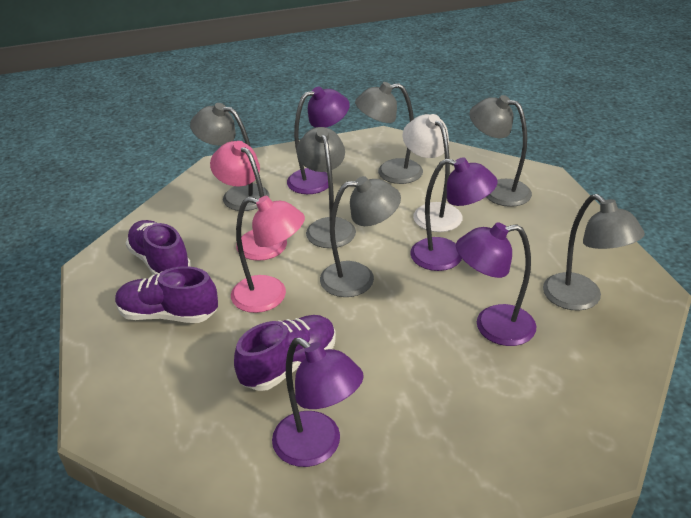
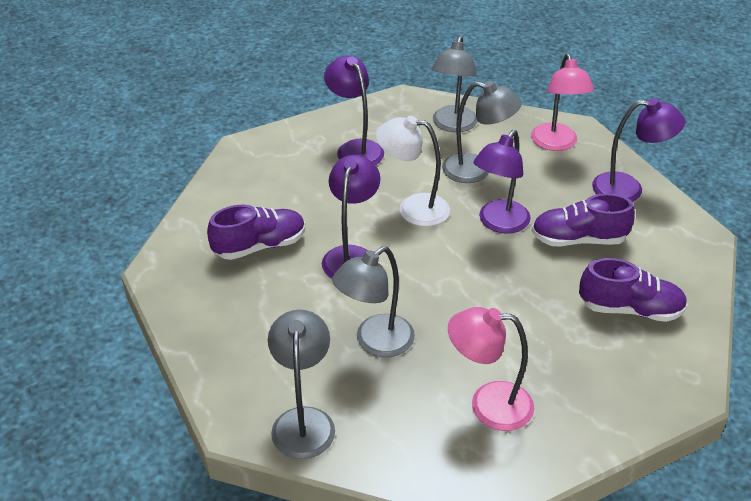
grey lamp: 6 -> 4

